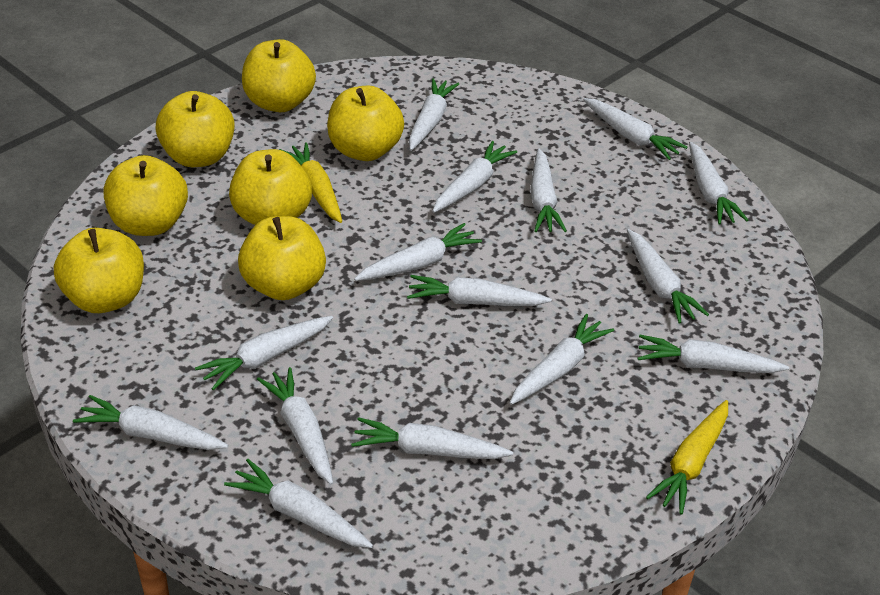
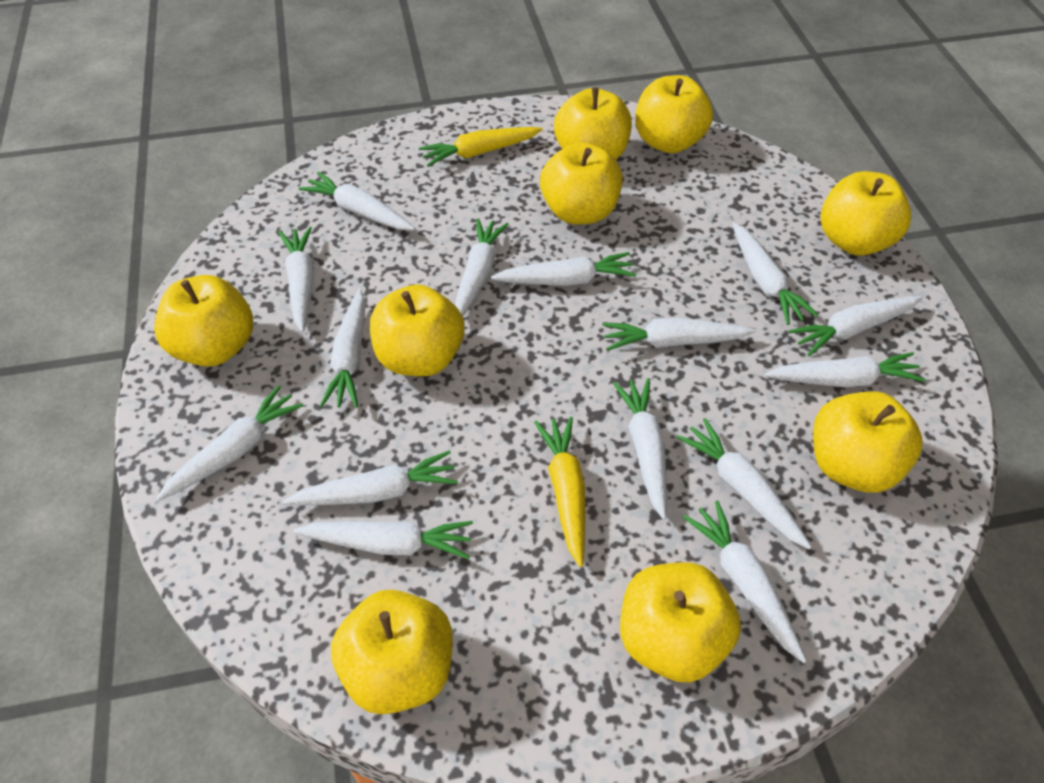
yellow apple: 7 -> 9

